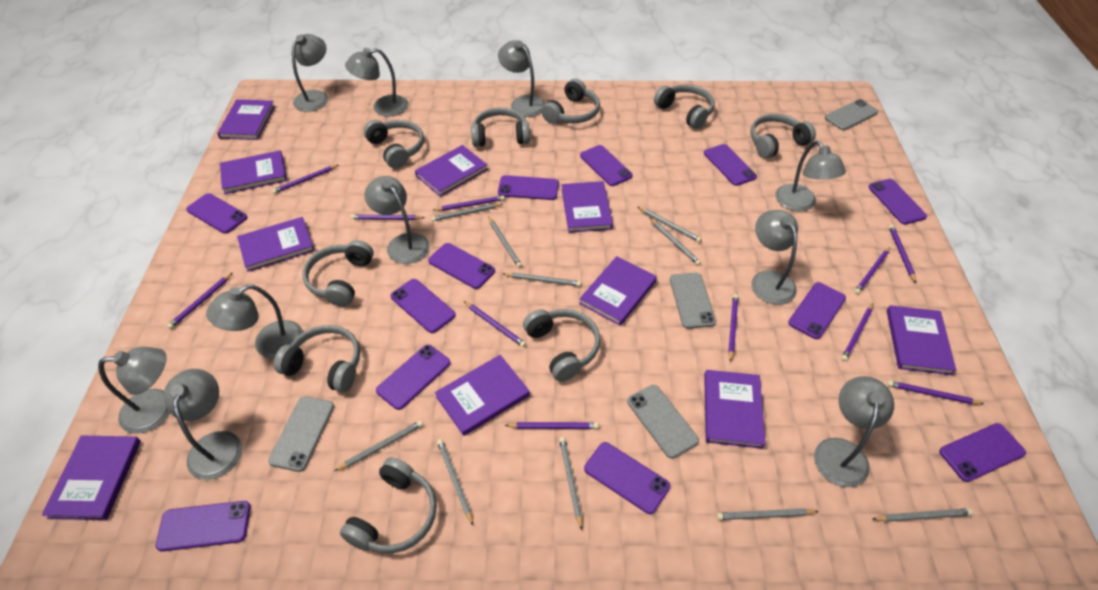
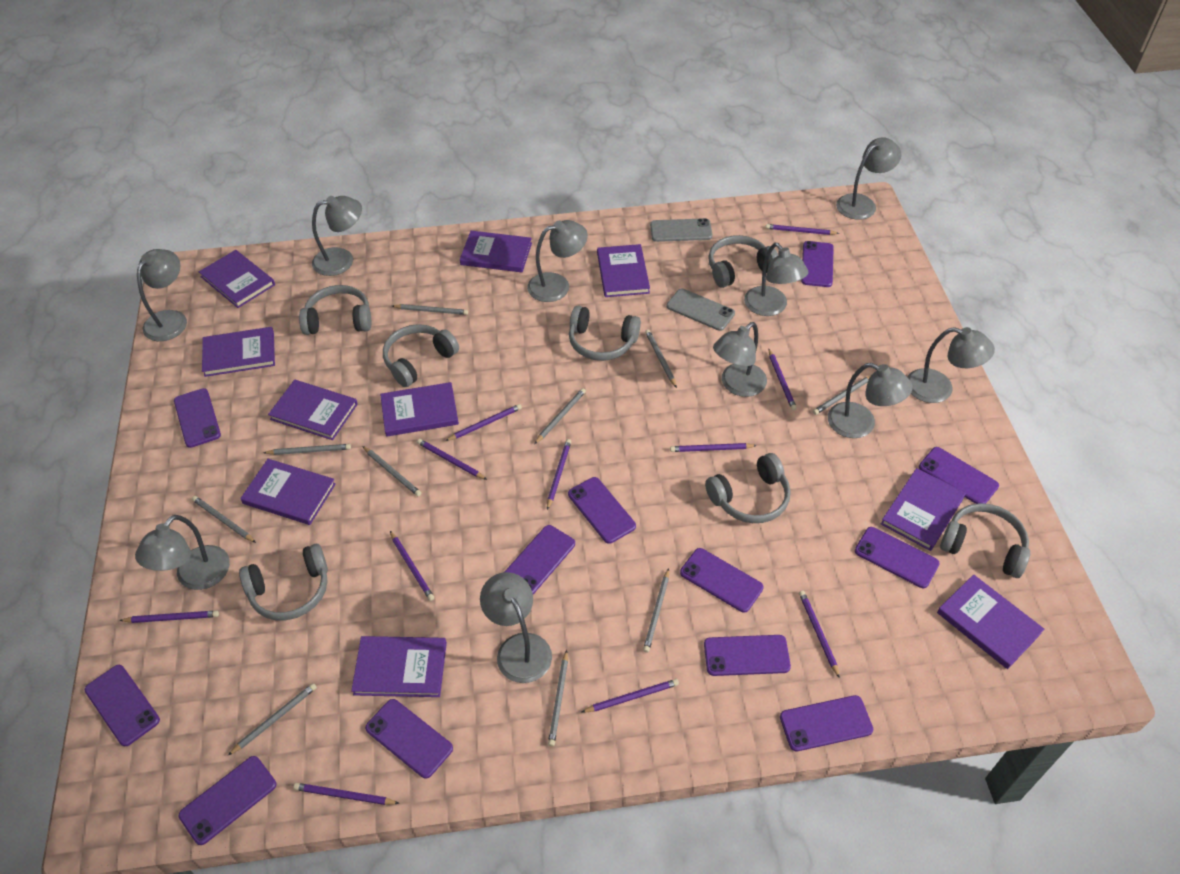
grey headphones: 9 -> 7
grey phone: 4 -> 2

